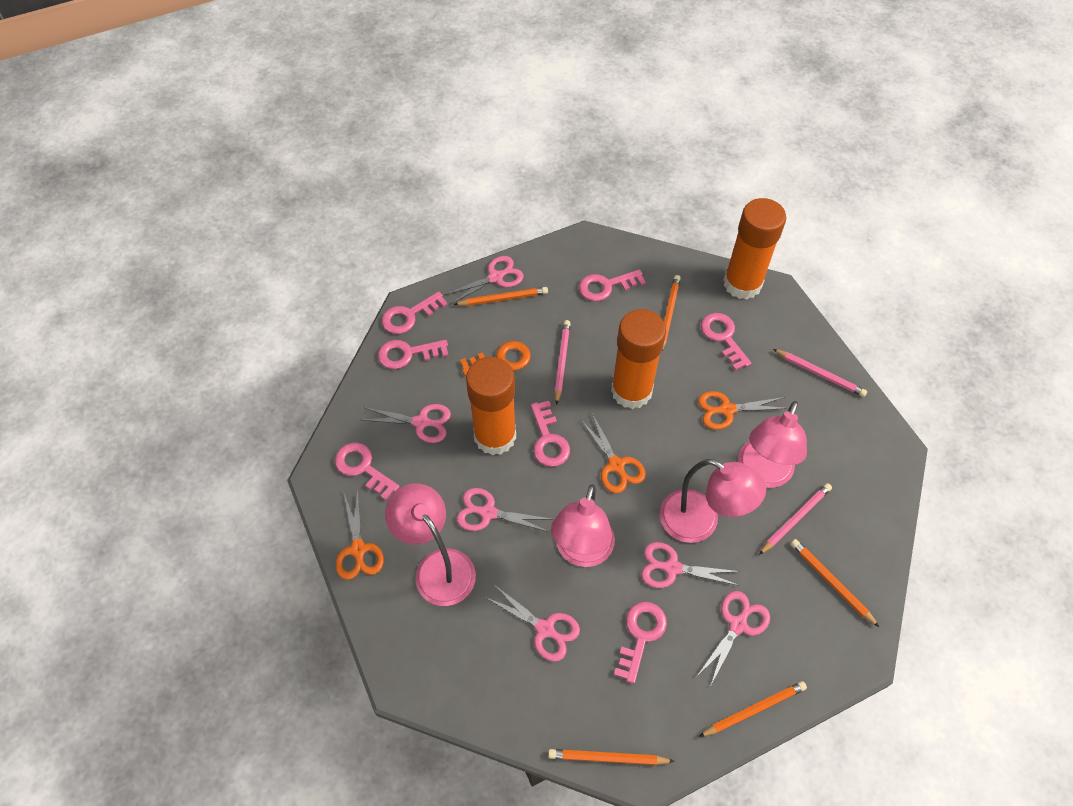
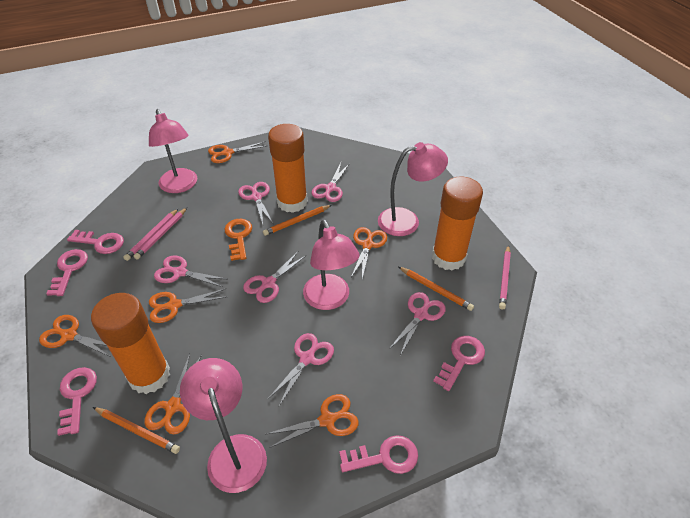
orange pencil: 5 -> 3
orange scissors: 3 -> 6
pink key: 7 -> 5

